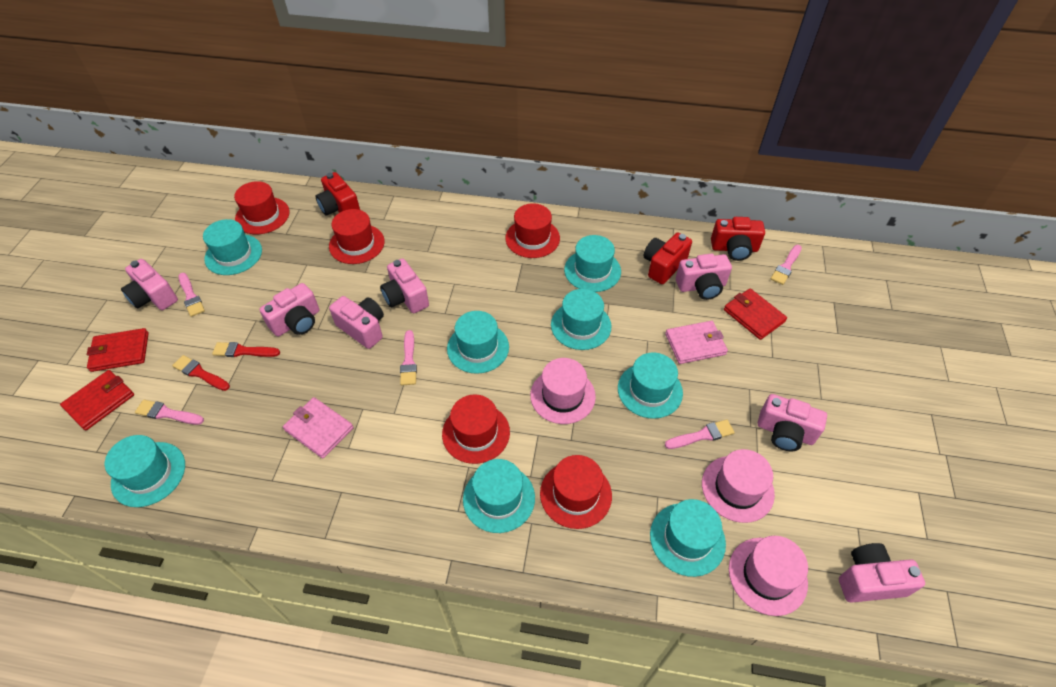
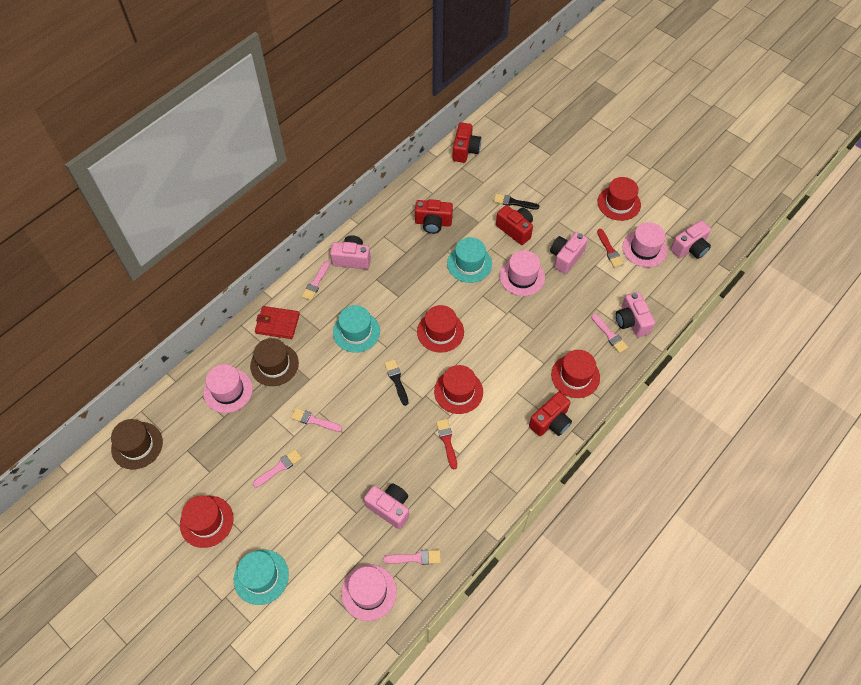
black brush: 0 -> 2
brown hat: 0 -> 2
pink camera: 7 -> 5
pink hat: 3 -> 4
pink wallet: 2 -> 0
red camera: 3 -> 4
red wallet: 3 -> 1
turquoise hat: 8 -> 3

